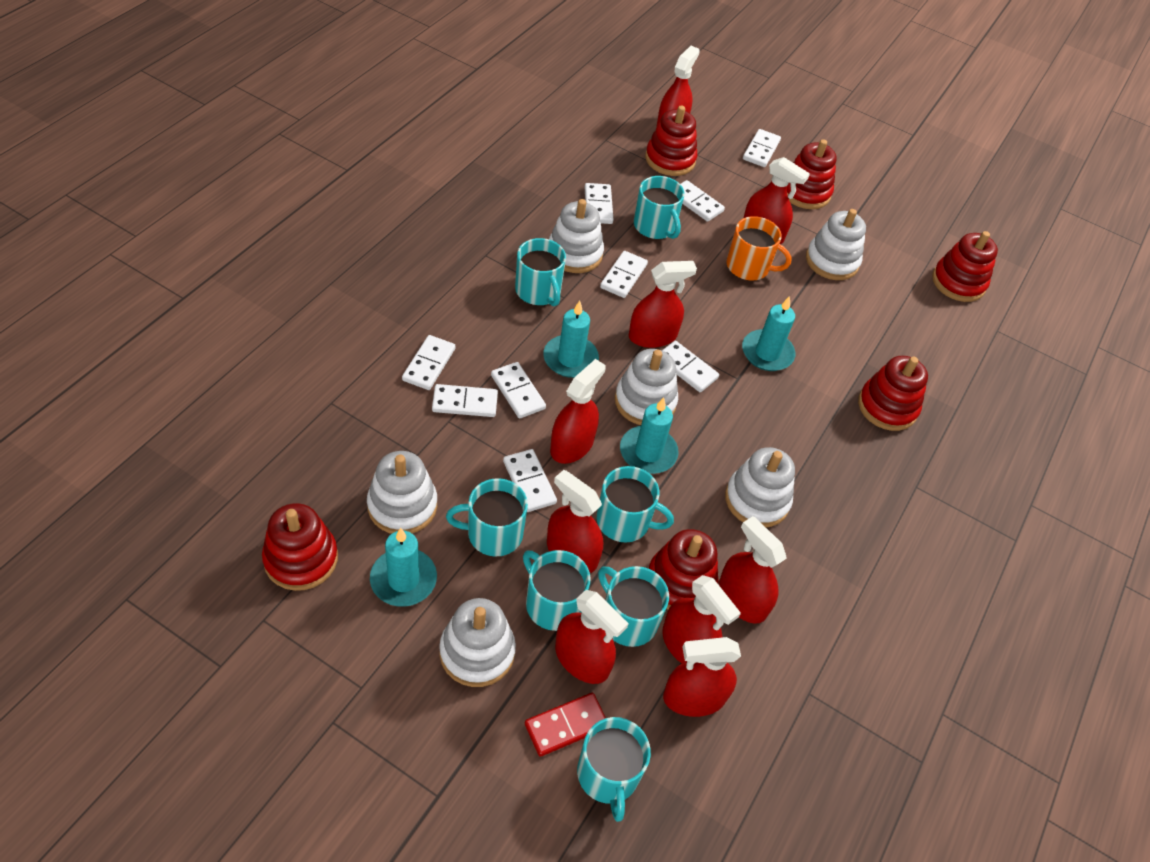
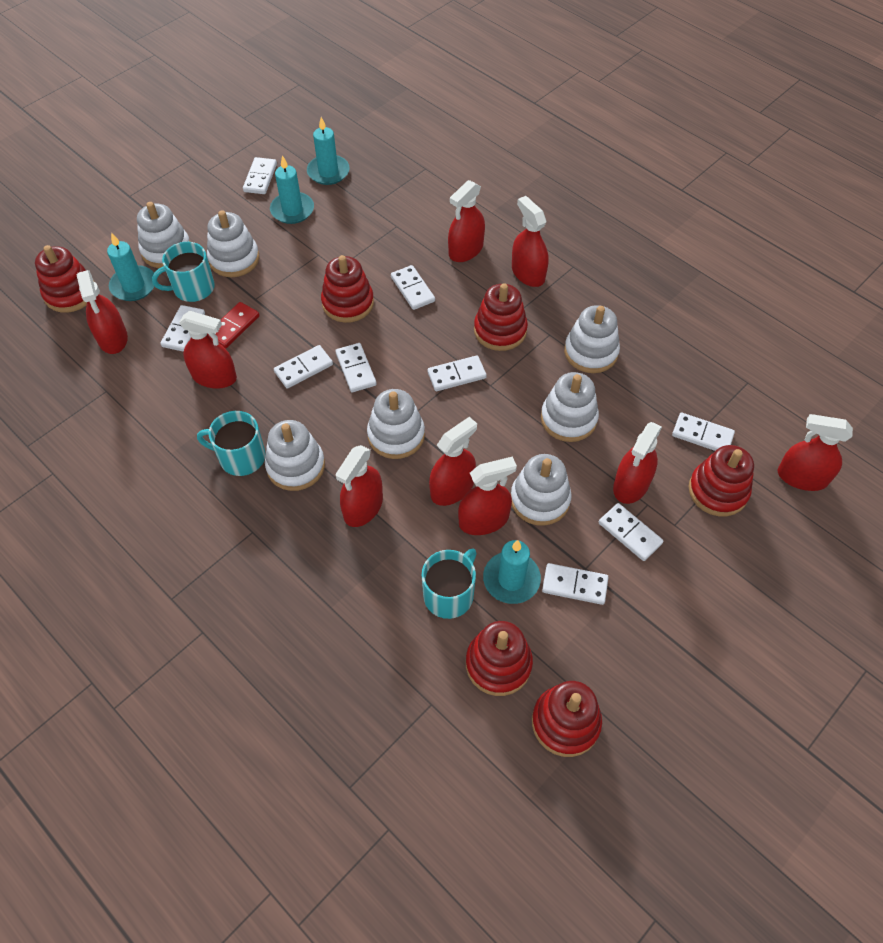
orange mug: 1 -> 0
turquoise mug: 7 -> 3
white stacking toy: 6 -> 7

